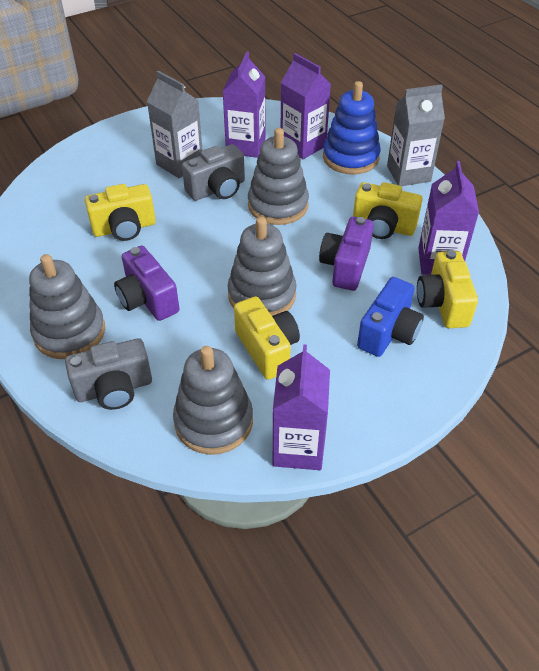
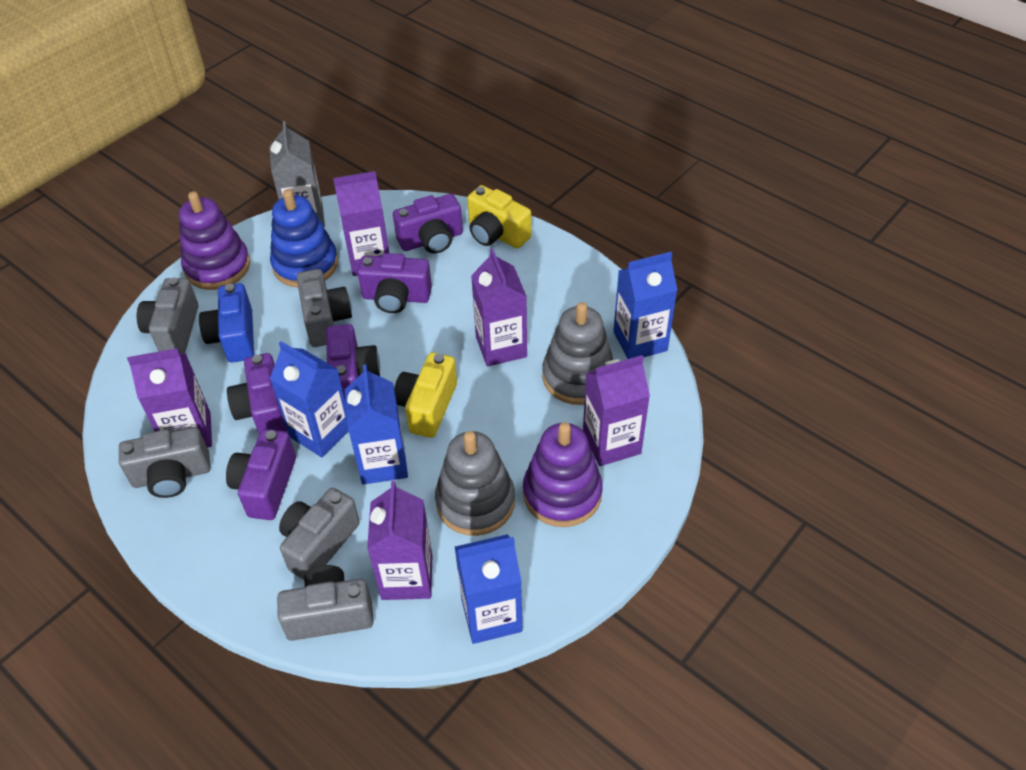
blue carton: 0 -> 4
grey camera: 2 -> 5
grey carton: 2 -> 1
grey stacking toy: 4 -> 2
purple camera: 2 -> 5
purple carton: 4 -> 5
purple stacking toy: 0 -> 2
yellow camera: 4 -> 2

